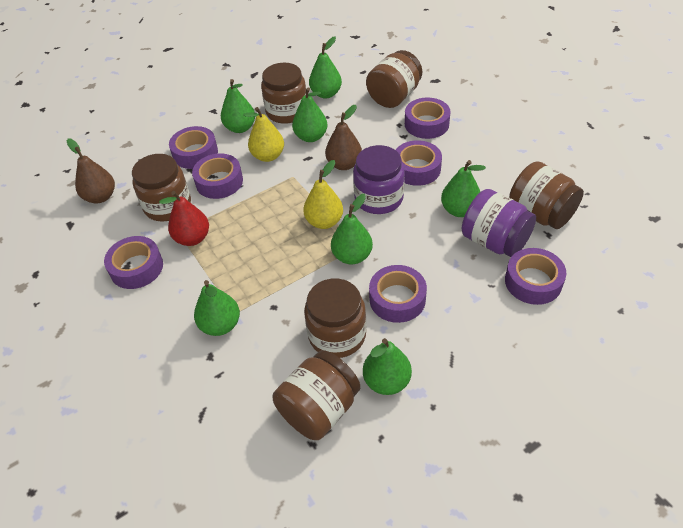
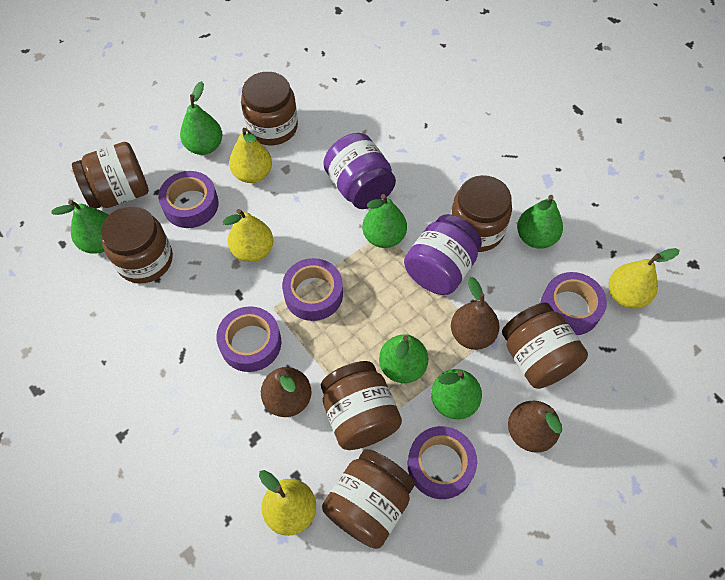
brown jar: 6 -> 7
brown pear: 2 -> 3
green pear: 7 -> 6
purple tape: 7 -> 5
red pear: 1 -> 0
yellow pear: 2 -> 4

